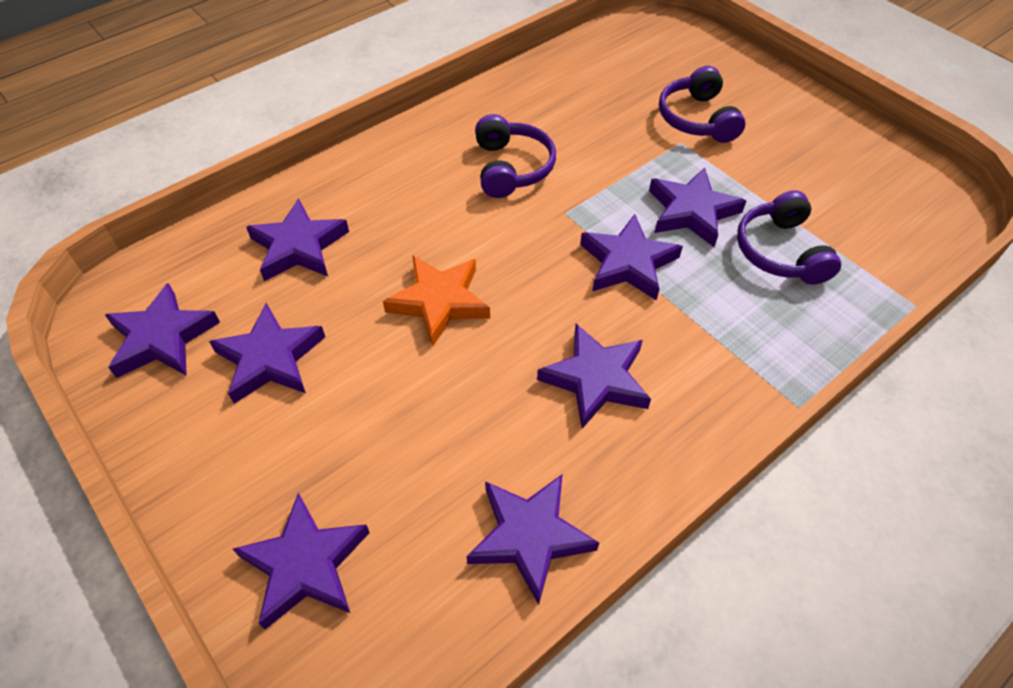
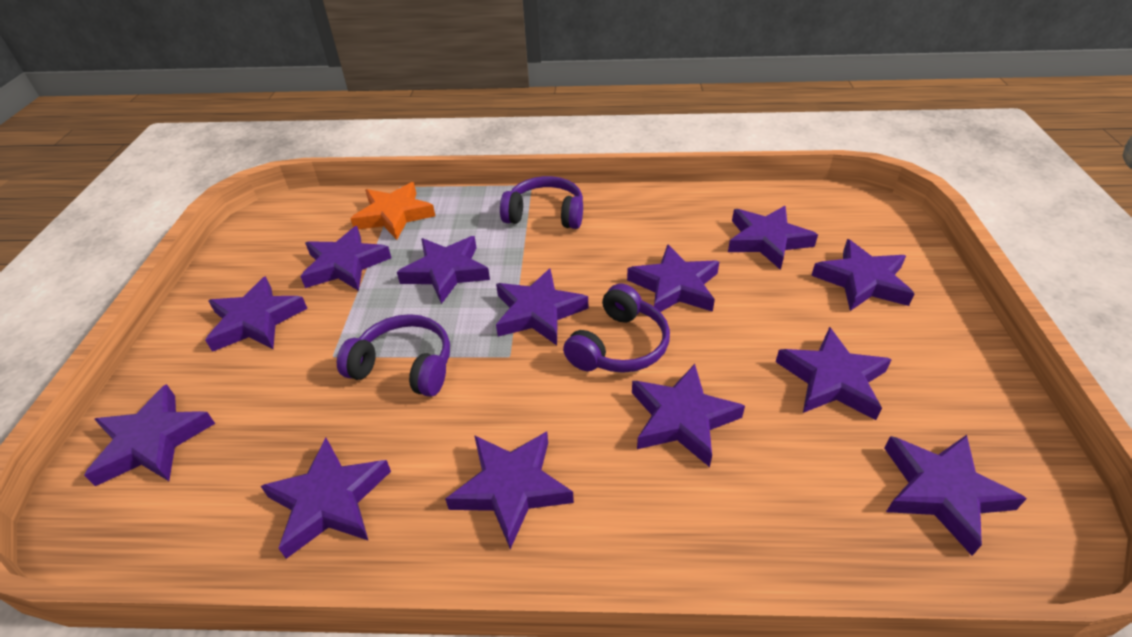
purple star: 8 -> 13

